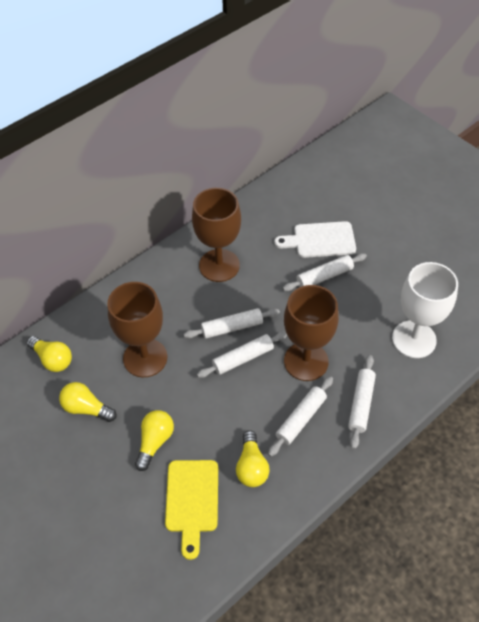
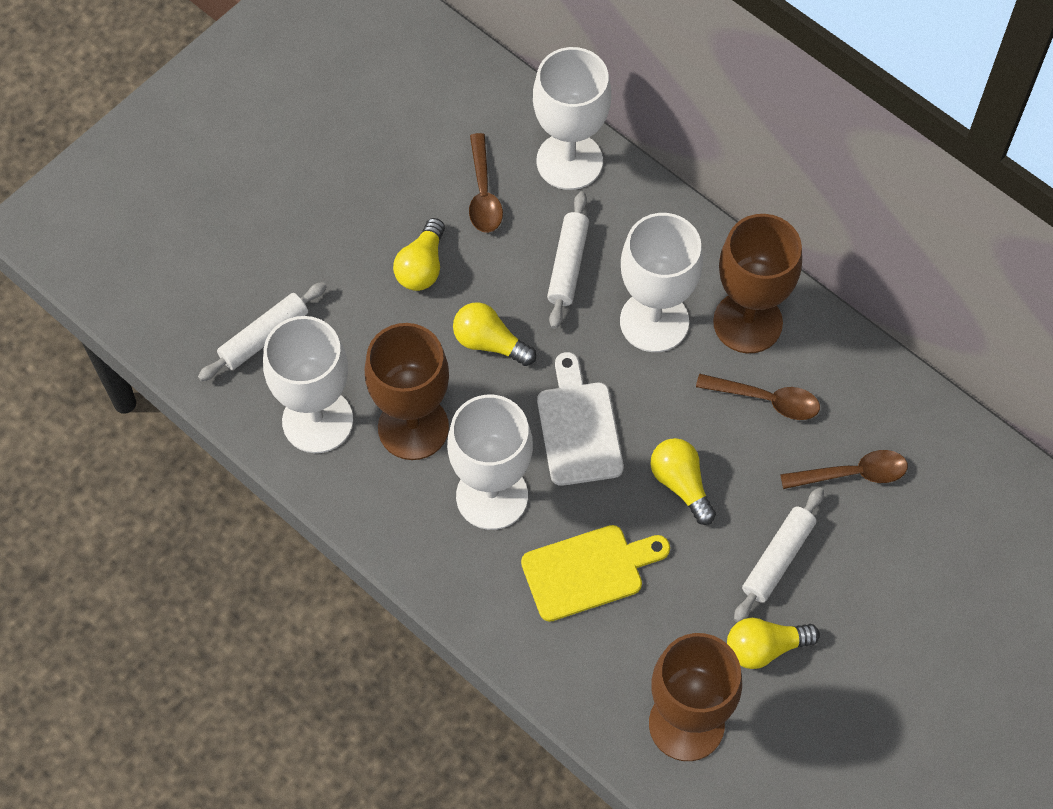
brown spoon: 0 -> 3
white goblet: 1 -> 4
white rolling pin: 5 -> 3

